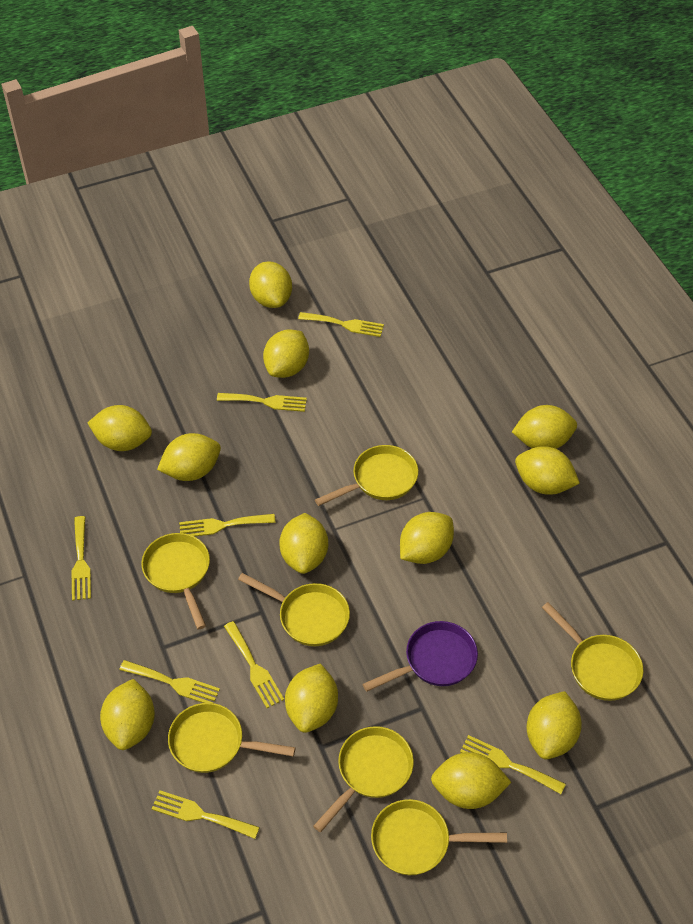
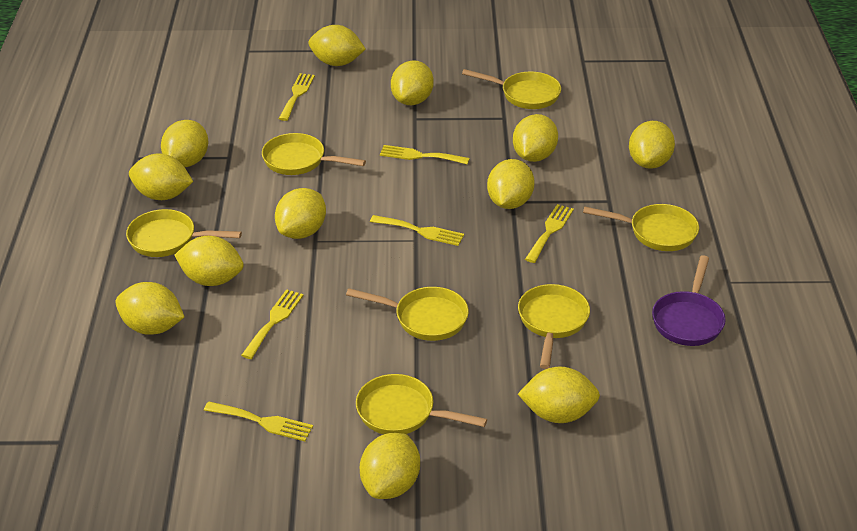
yellow fork: 8 -> 6

